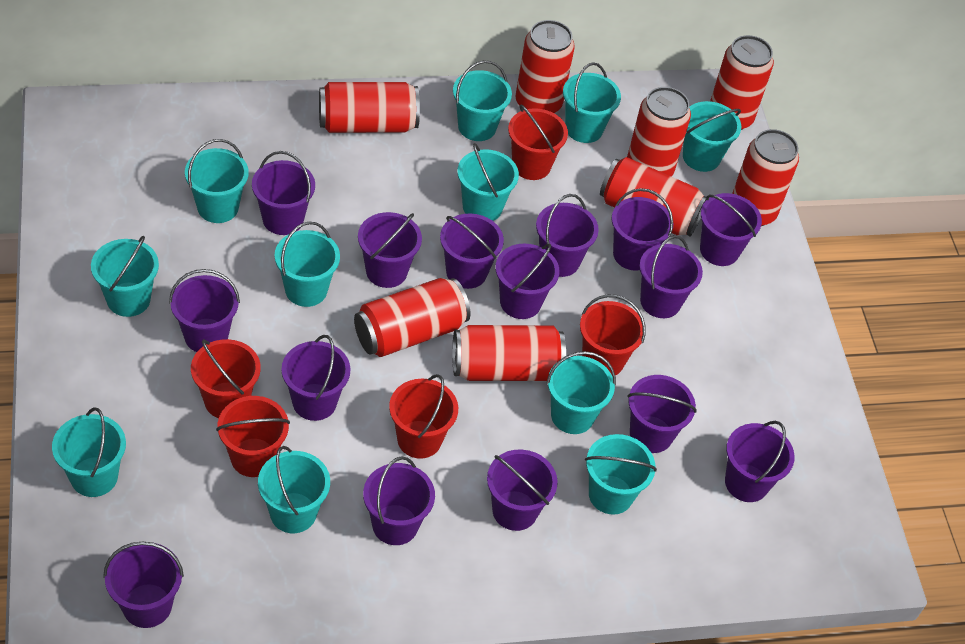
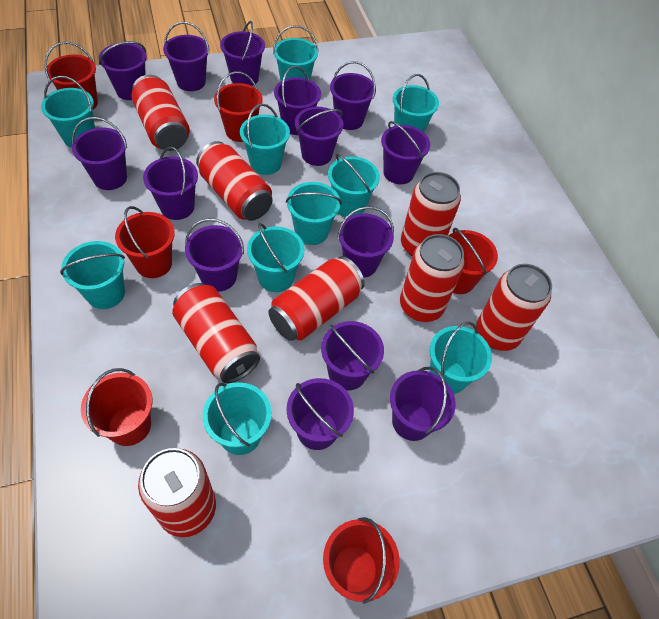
purple bucket: 15 -> 14
red bucket: 5 -> 6
turquoise bucket: 11 -> 10

